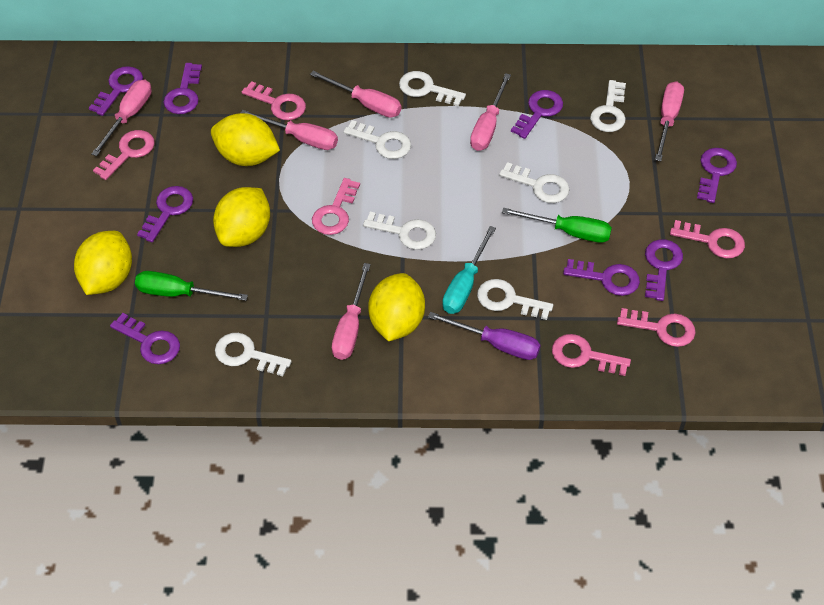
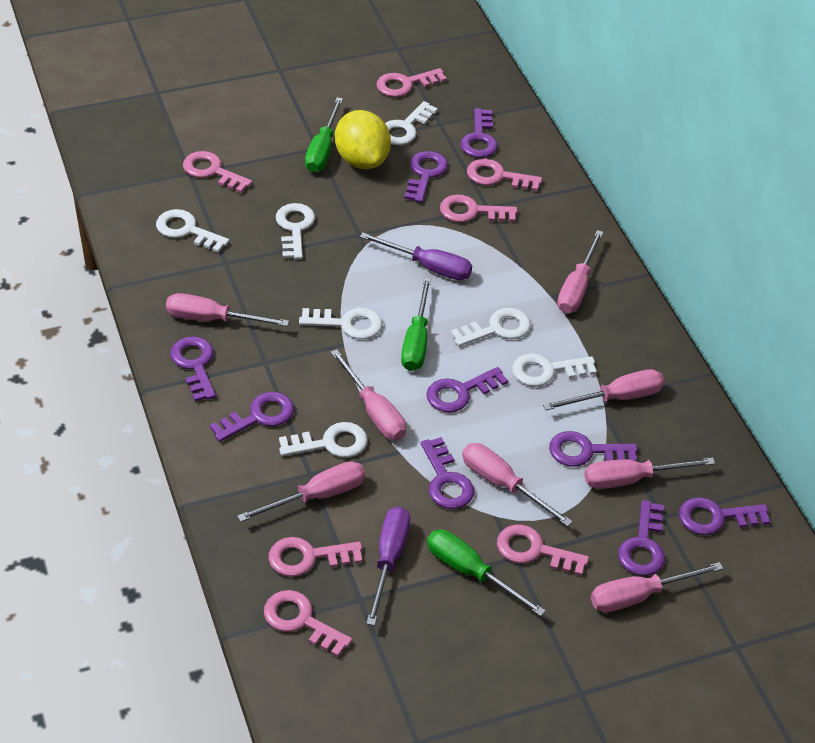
green screwdriver: 2 -> 3
pink key: 6 -> 7
pink screwdriver: 6 -> 8
purple key: 8 -> 9
purple screwdriver: 1 -> 2
turquoise screwdriver: 1 -> 0
yellow lemon: 4 -> 1

